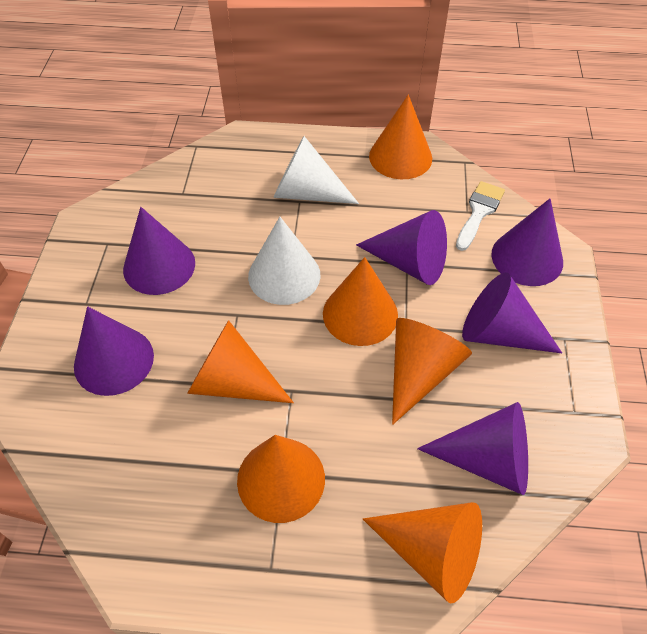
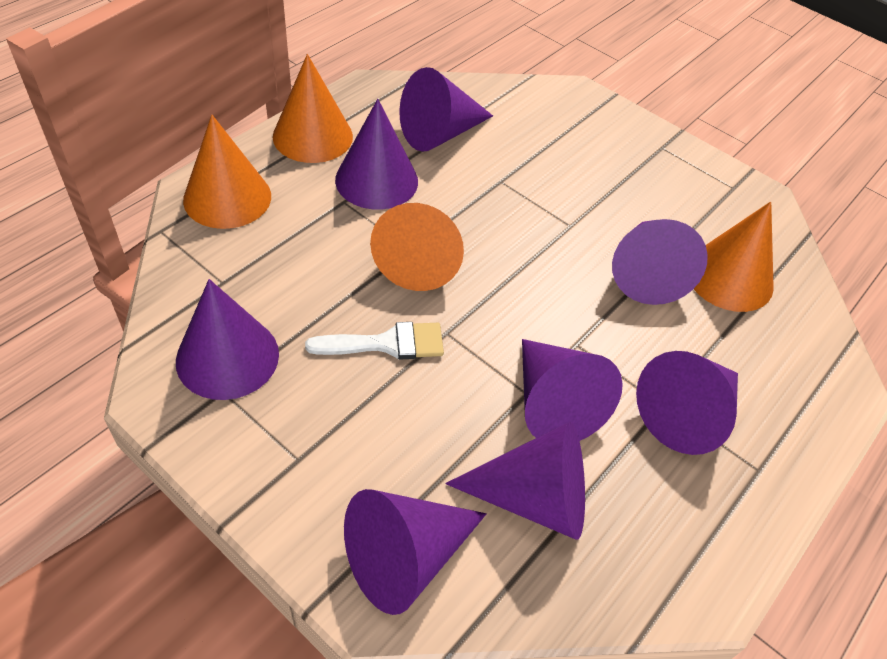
orange cone: 6 -> 4
purple cone: 6 -> 8
white cone: 2 -> 0

